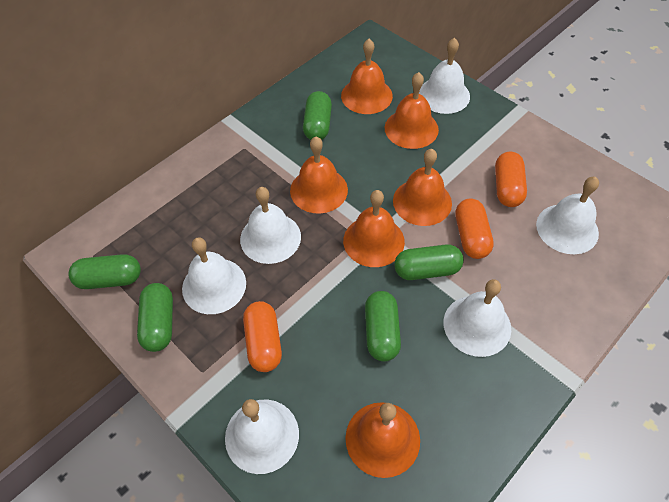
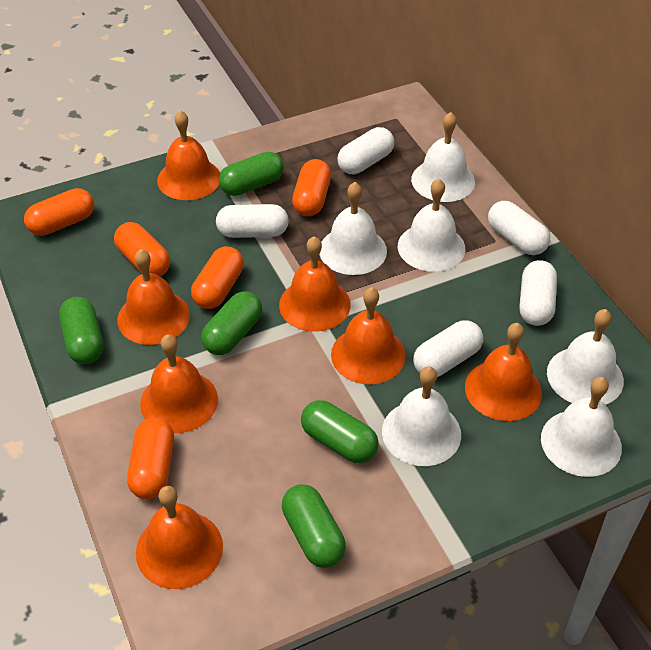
orange bell: 6 -> 7
orange capsule: 3 -> 5
white capsule: 0 -> 5

